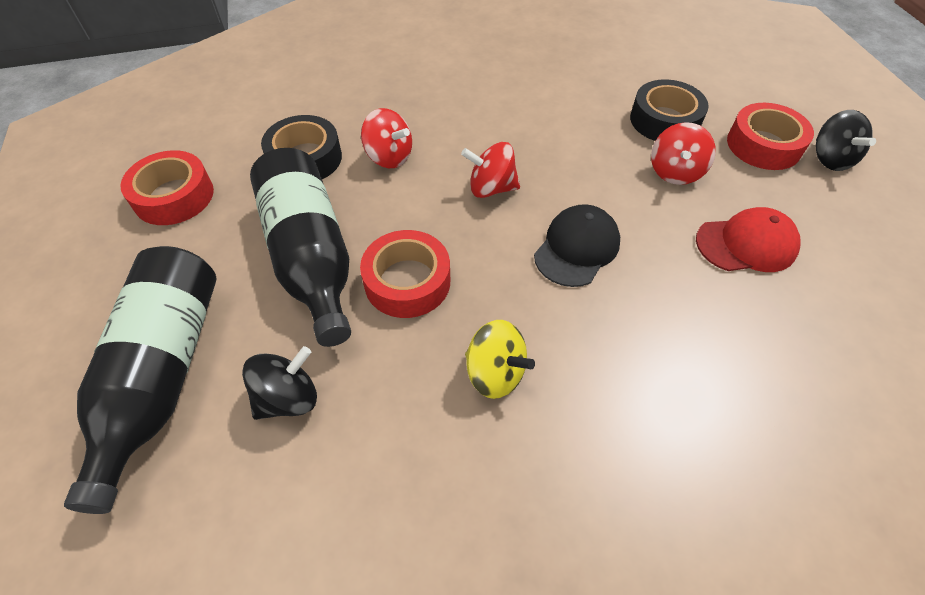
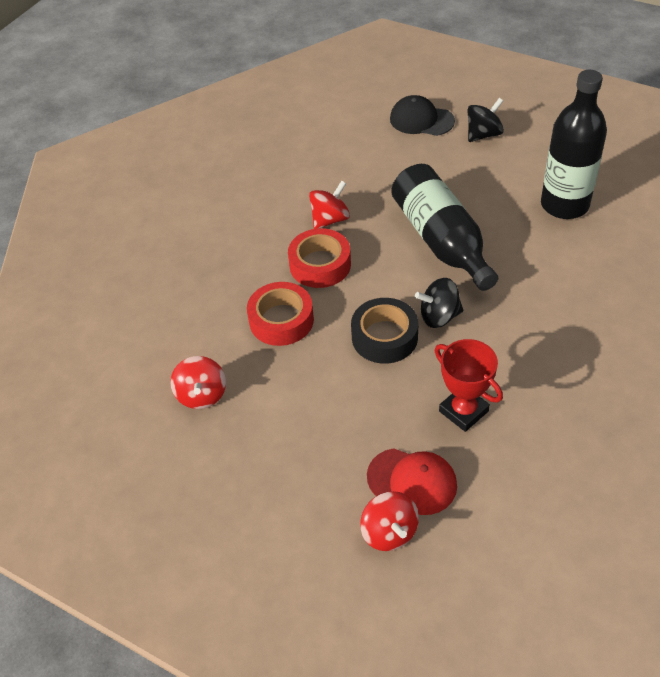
black tape: 2 -> 1
red tape: 3 -> 2
red trophy: 0 -> 1
yellow spinning top: 1 -> 0

